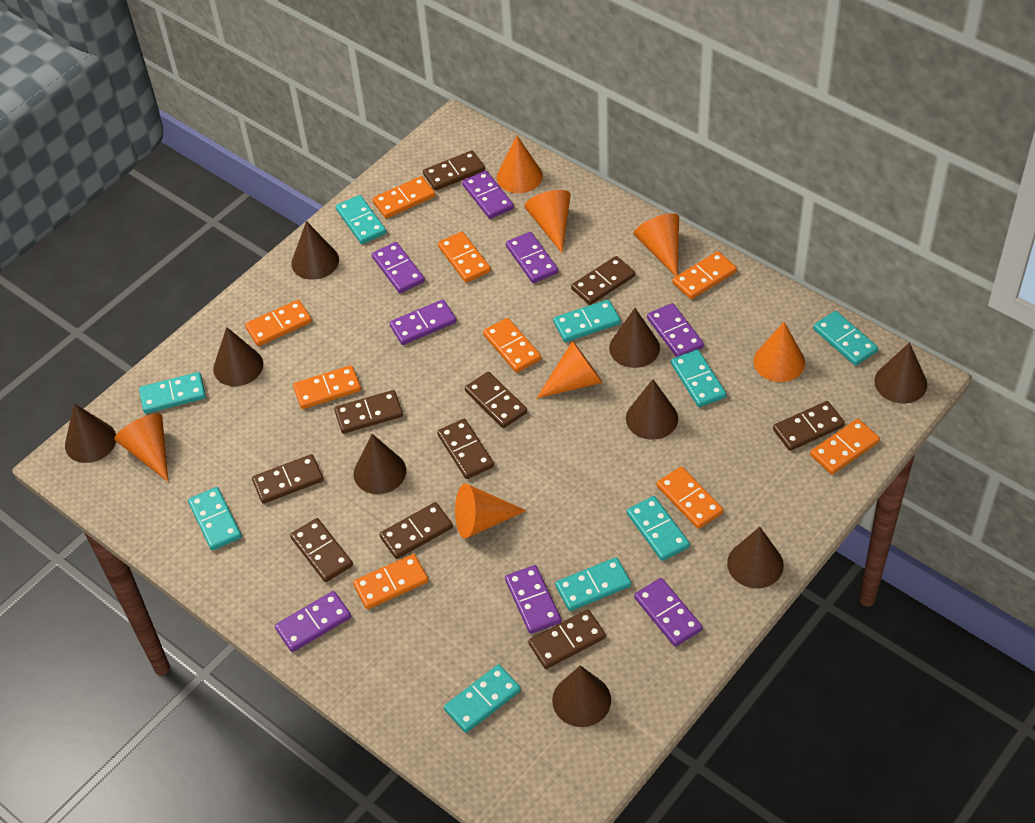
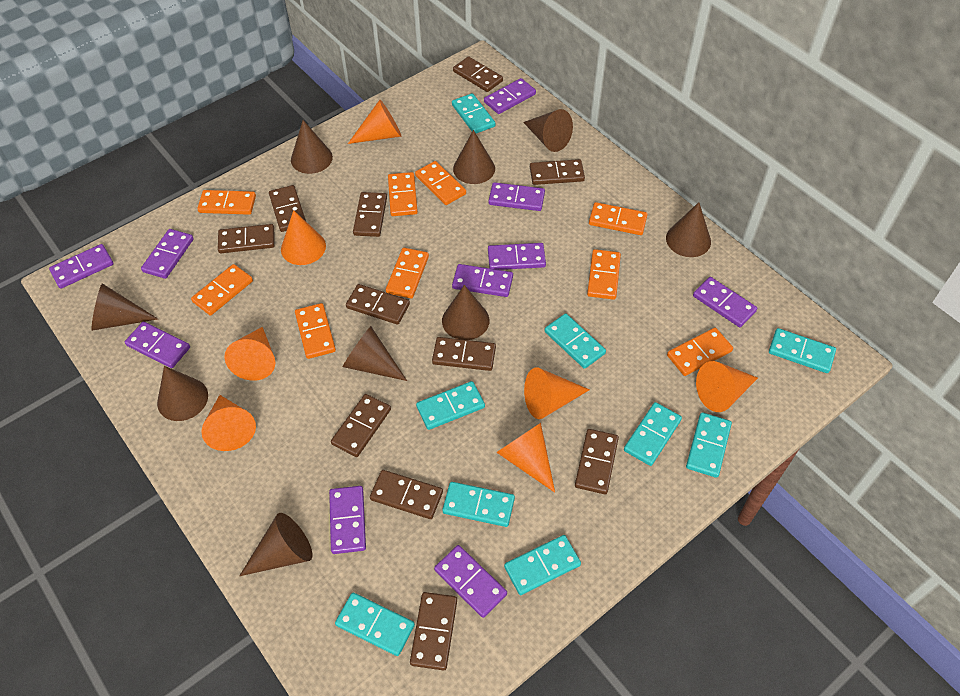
brown domino: 10 -> 11
purple domino: 8 -> 10

